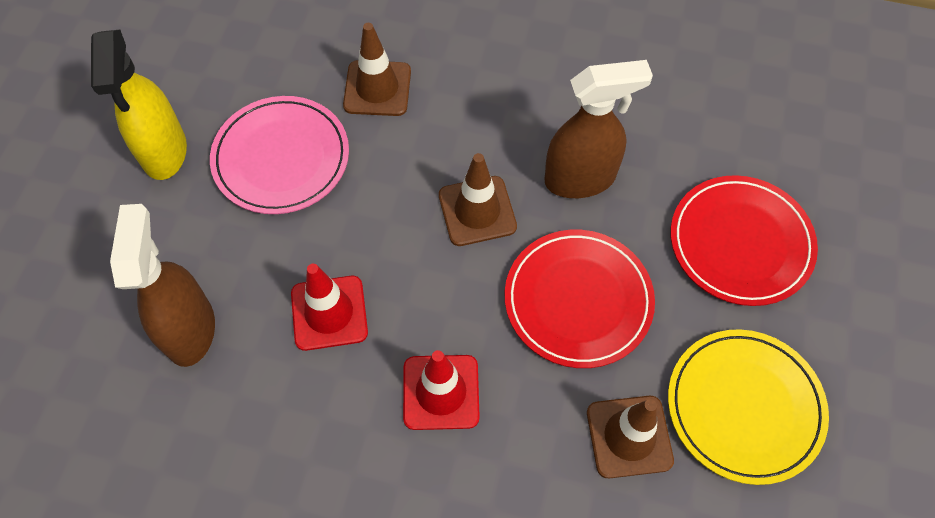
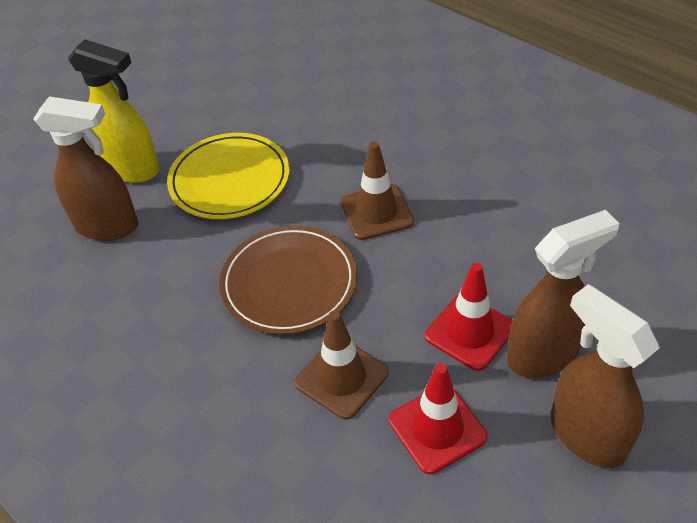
brown plate: 0 -> 1
brown spray bottle: 2 -> 3
brown traffic cone: 3 -> 2
pink plate: 1 -> 0
red plate: 2 -> 0

